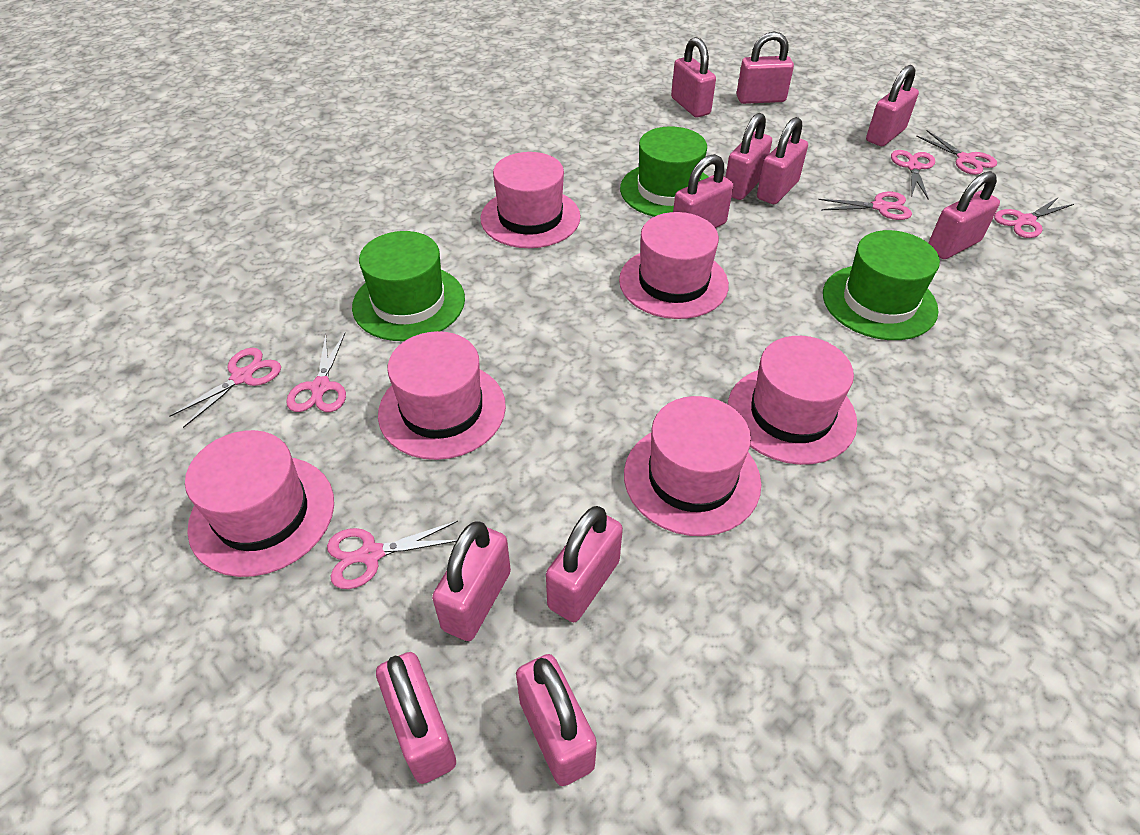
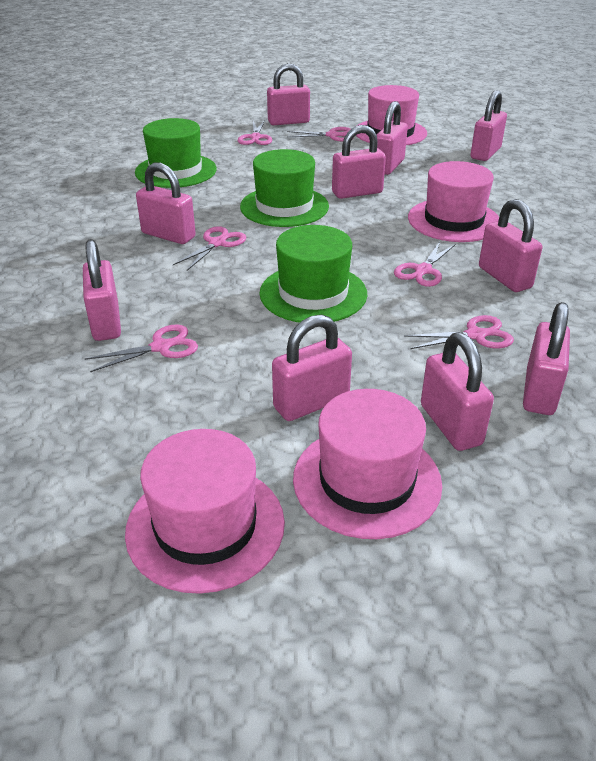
pink hat: 6 -> 4
pink padlock: 11 -> 10
pink scissors: 7 -> 6

